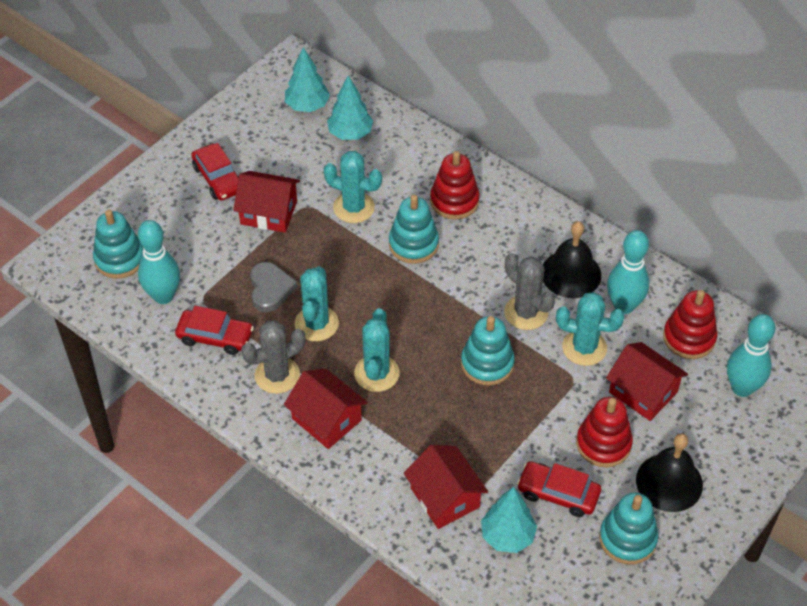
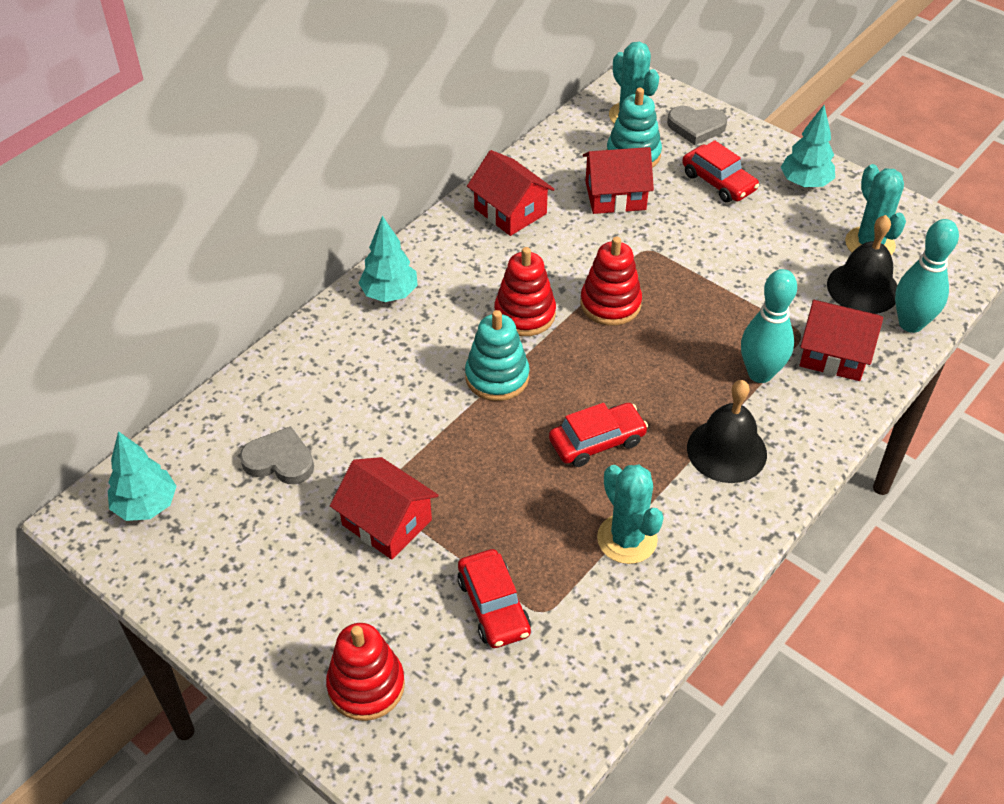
grey cactus: 2 -> 0
grey heart: 1 -> 2
turquoise bowling pin: 3 -> 2
turquoise cactus: 4 -> 3
turquoise stacking toy: 4 -> 2

